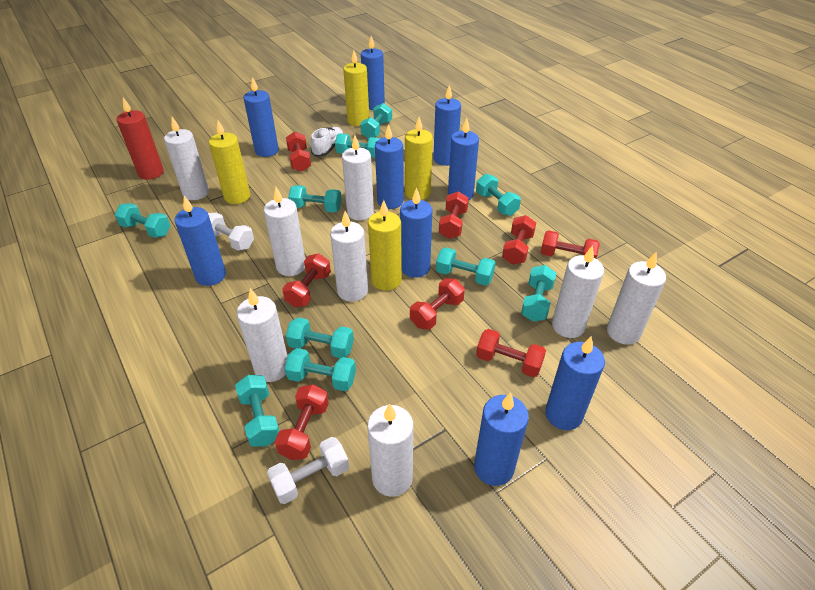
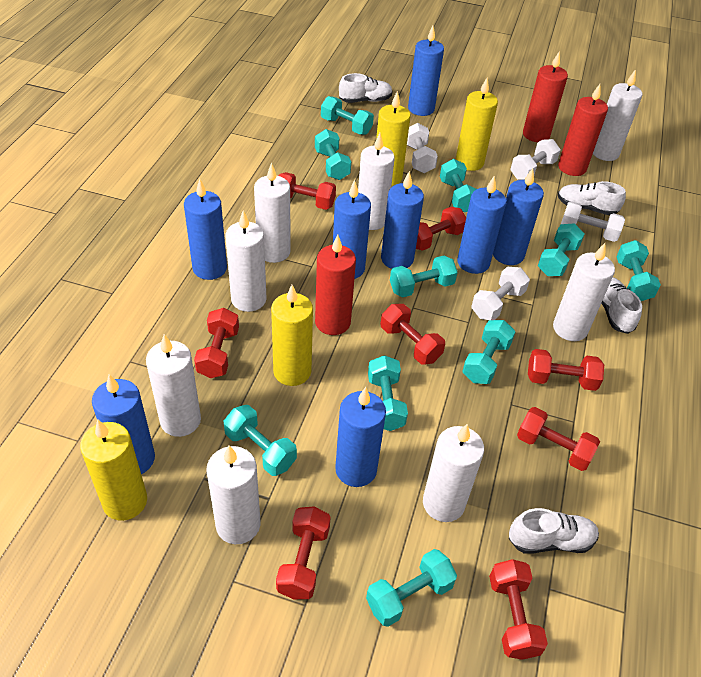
blue candle: 9 -> 8
red candle: 1 -> 3
white dumbbell: 2 -> 4
white shoe: 1 -> 4

